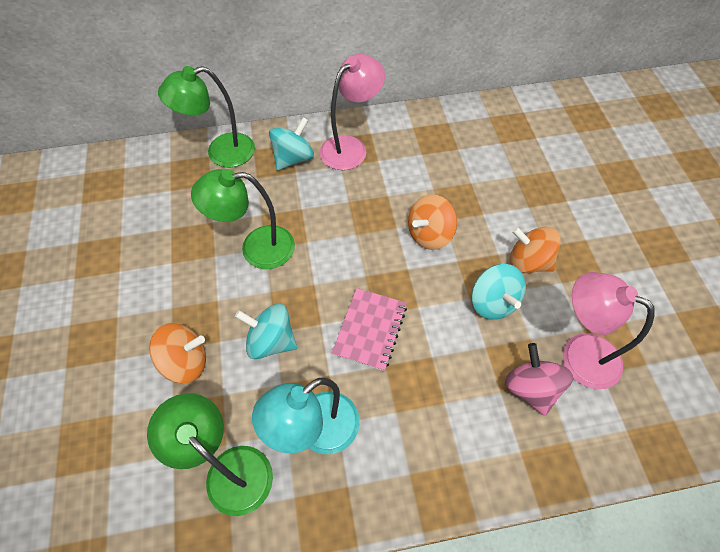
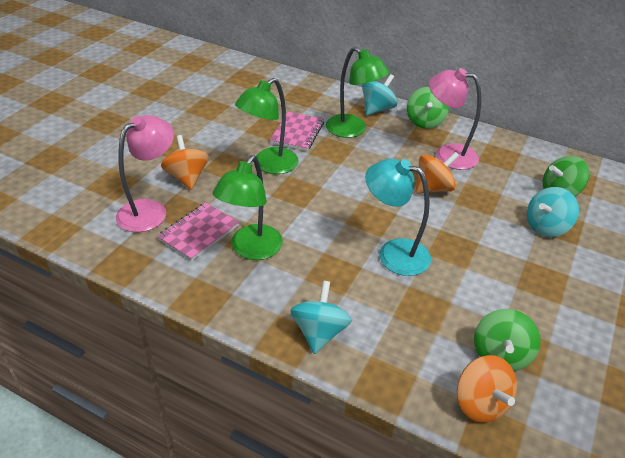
green spinning top: 0 -> 3
pink notebook: 1 -> 2
pink spinning top: 1 -> 0

